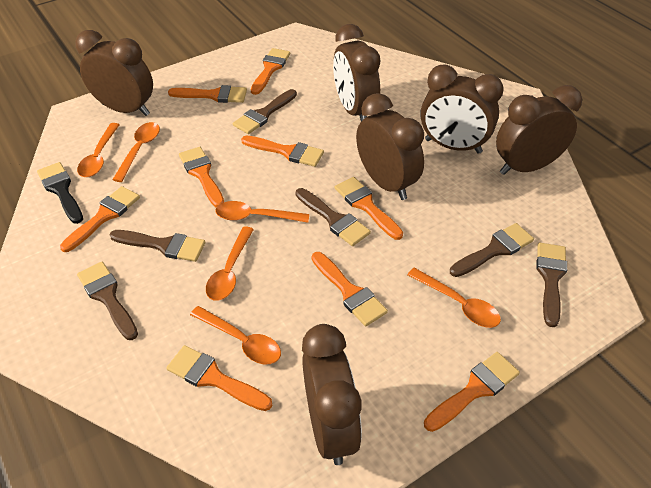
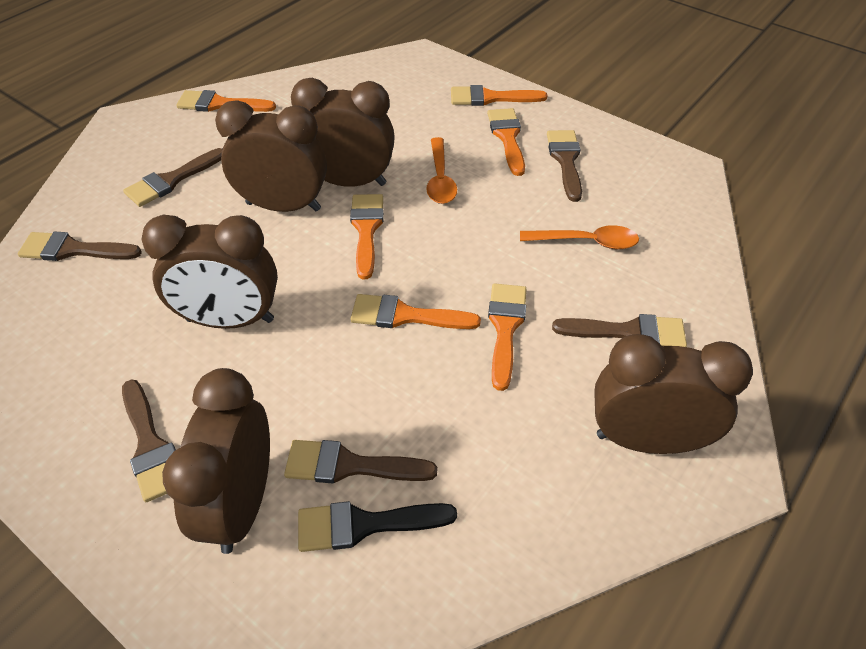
brown clock: 6 -> 5
orange brush: 9 -> 6
orange spoon: 6 -> 2

